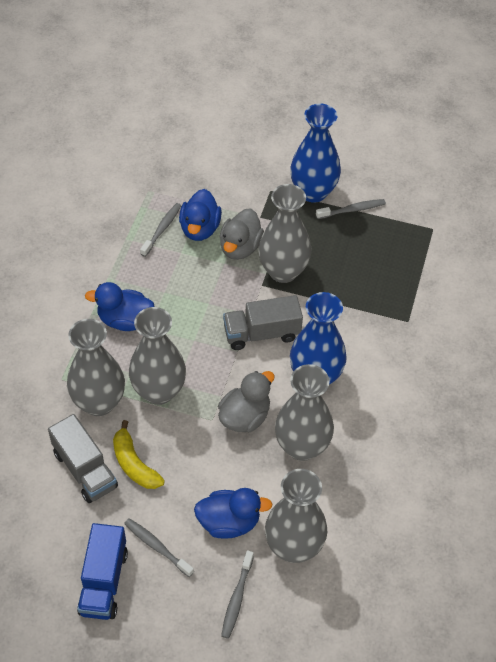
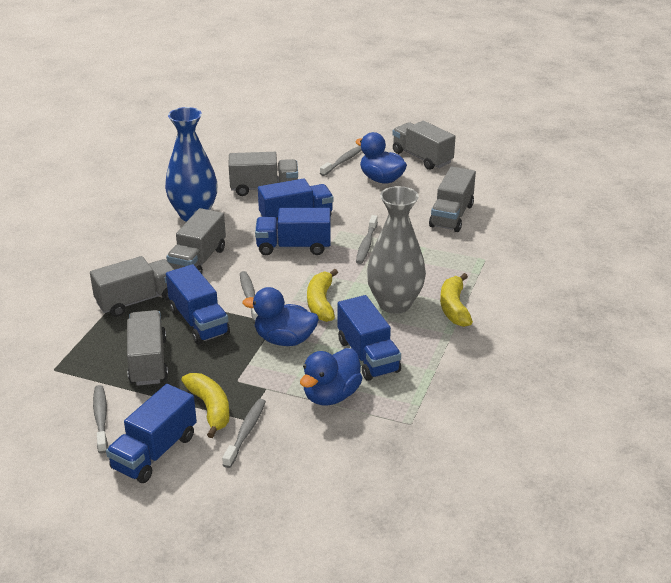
blue truck: 1 -> 5
blue vase: 2 -> 1
grey duck: 2 -> 0
grey toothbrush: 4 -> 5
grey truck: 2 -> 6
grey vase: 5 -> 1
yellow banana: 1 -> 3

